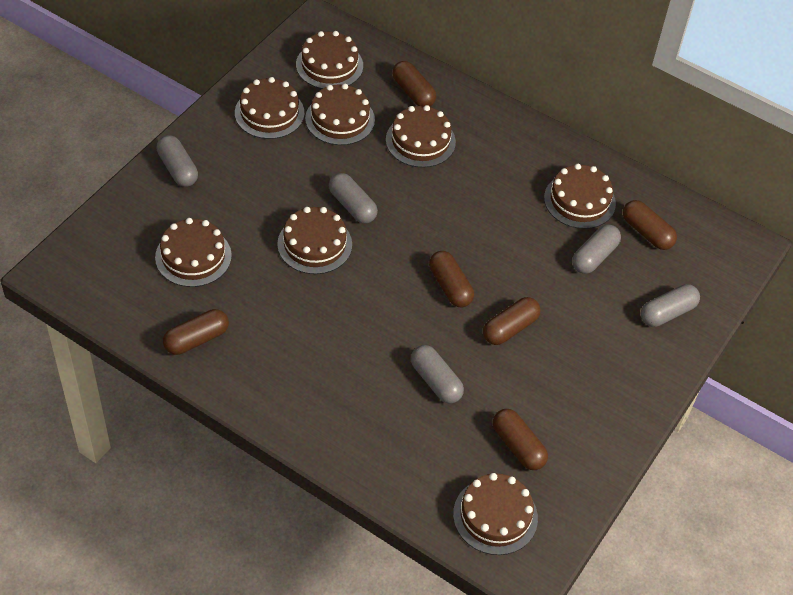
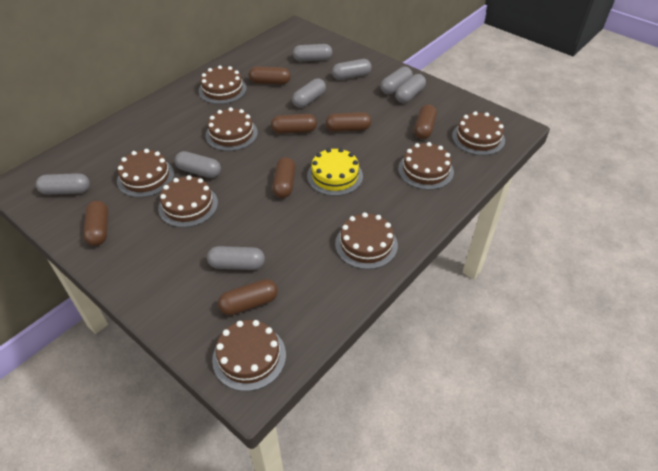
brown capsule: 6 -> 7
grey capsule: 5 -> 8
yellow cake: 0 -> 1

